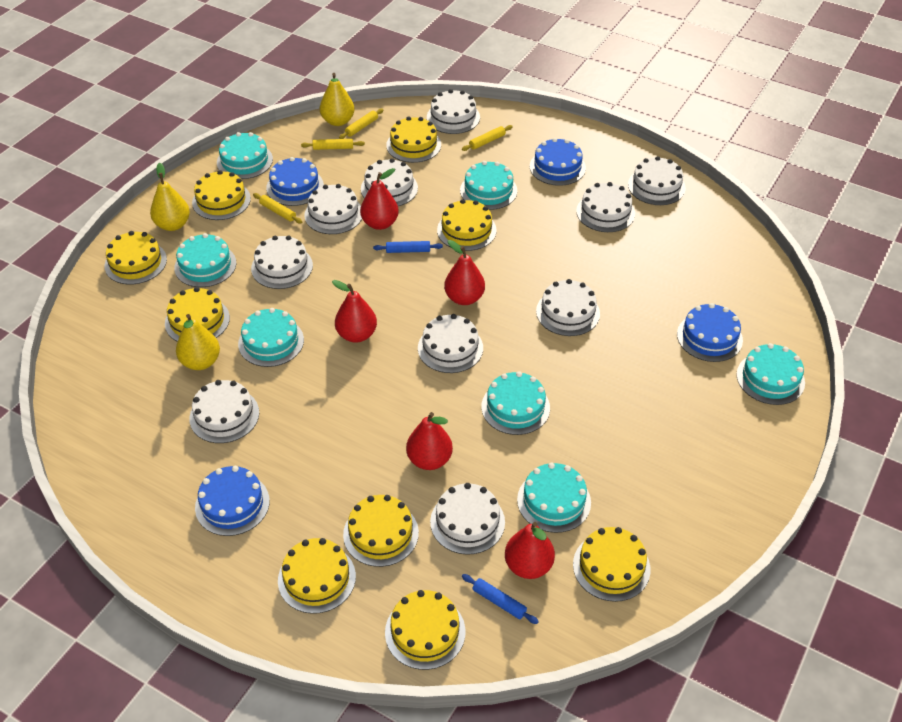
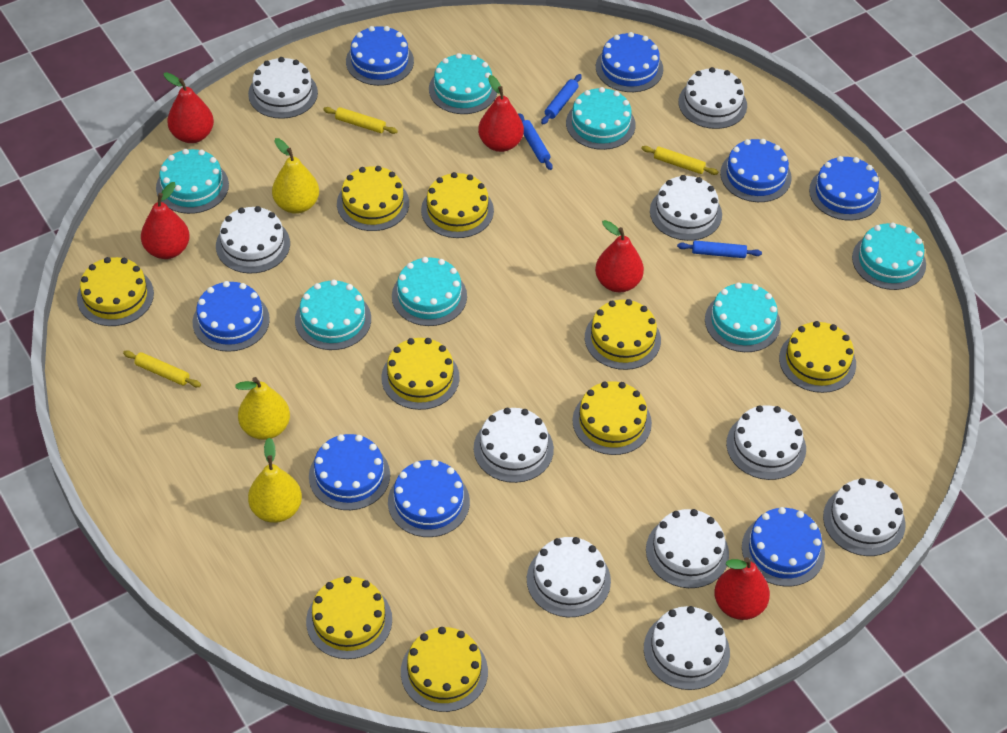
blue cake: 4 -> 8
blue rolling pin: 2 -> 3
yellow rolling pin: 4 -> 3

